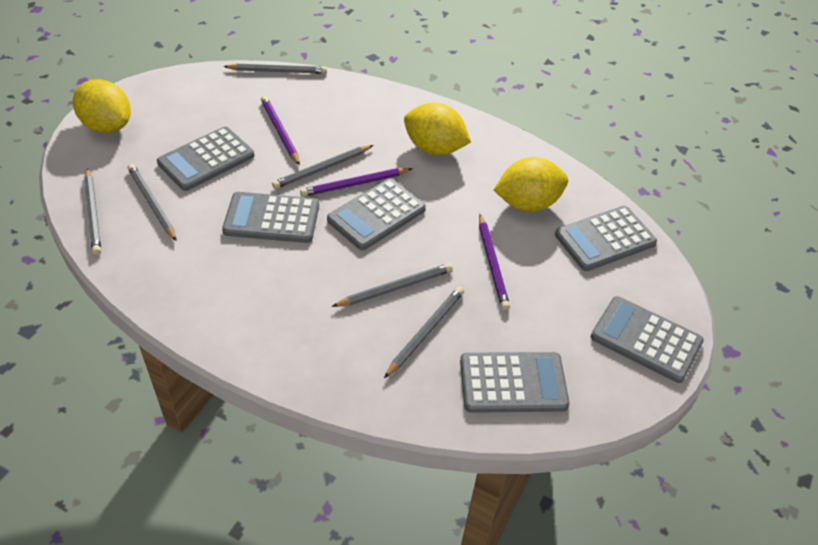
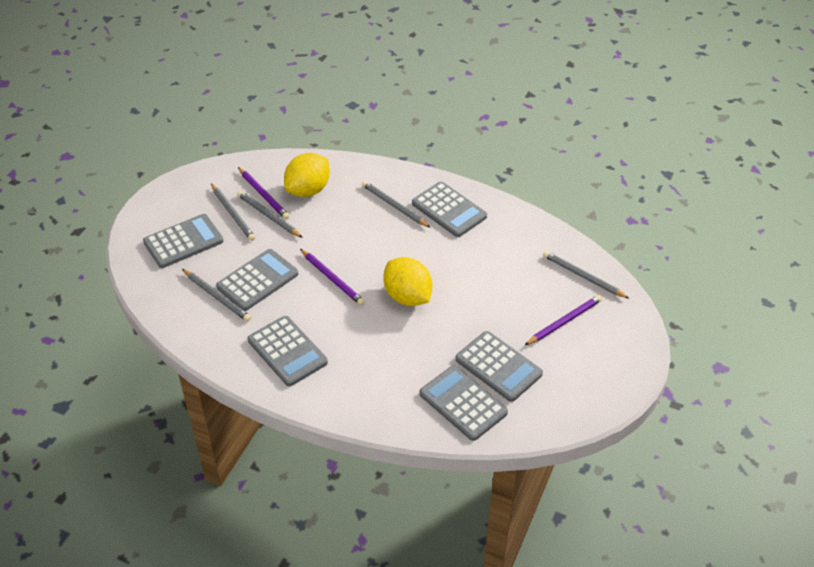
grey pencil: 6 -> 5
yellow lemon: 3 -> 2

